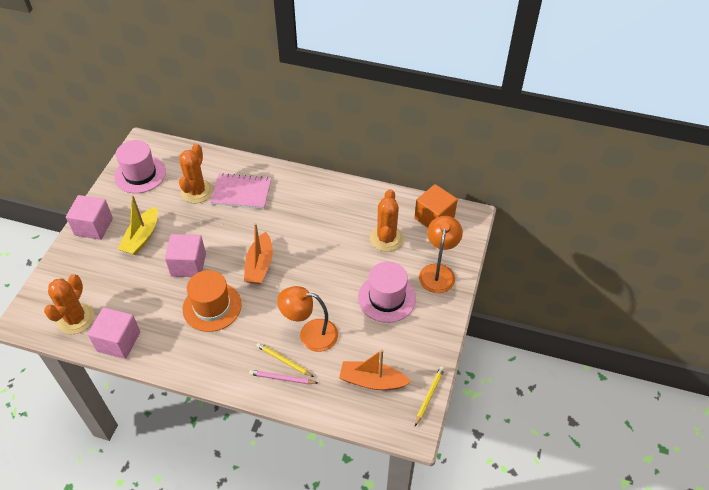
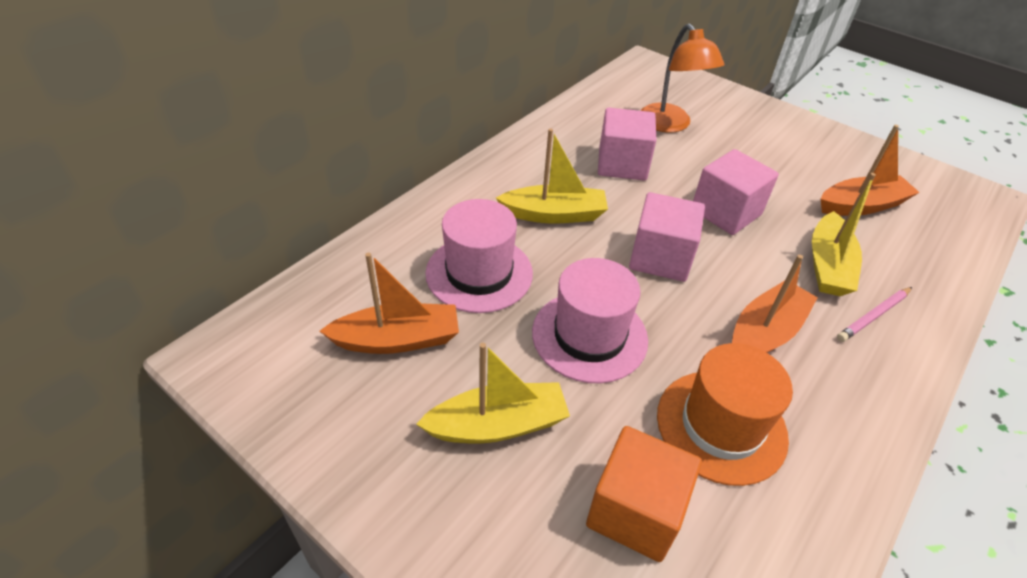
orange boat: 2 -> 3
orange cactus: 3 -> 0
orange lamp: 2 -> 1
pink notebook: 1 -> 0
yellow boat: 1 -> 3
yellow pencil: 2 -> 0

